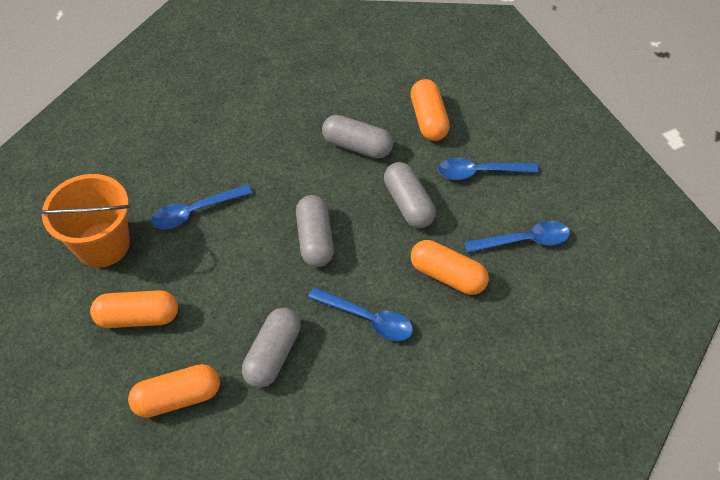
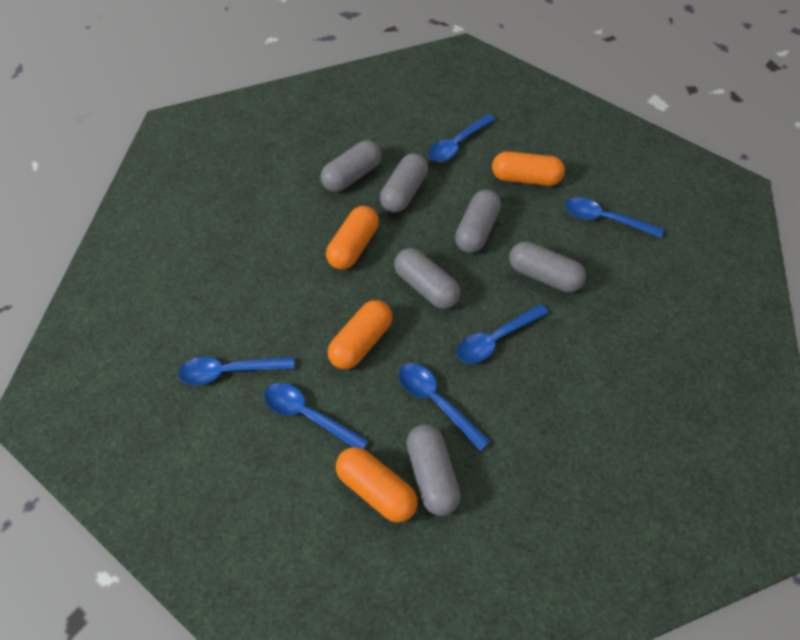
blue spoon: 4 -> 6
grey capsule: 4 -> 6
orange bucket: 1 -> 0

